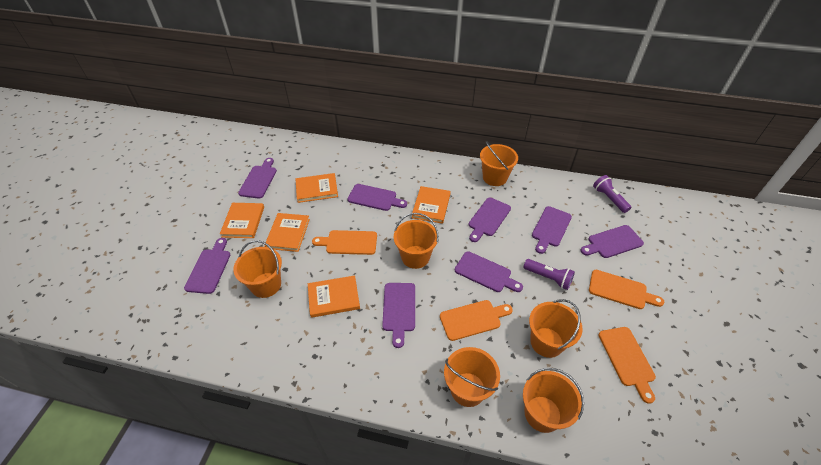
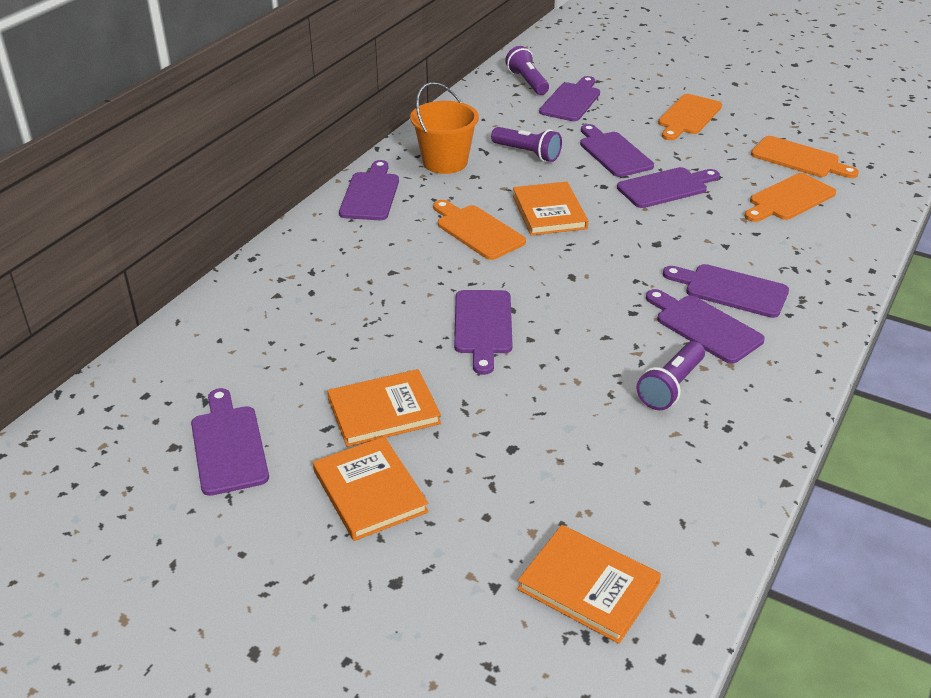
orange book: 5 -> 4
orange bucket: 6 -> 1
purple flashlight: 2 -> 3

